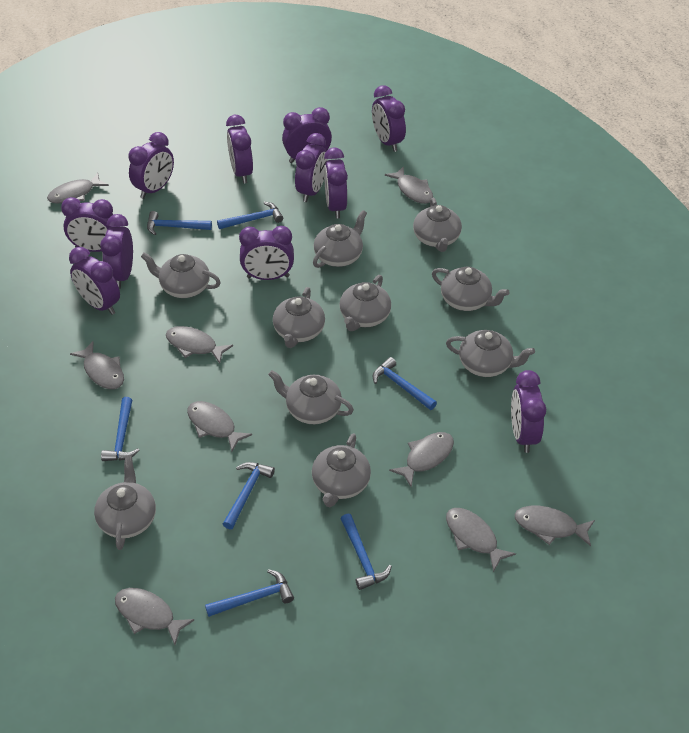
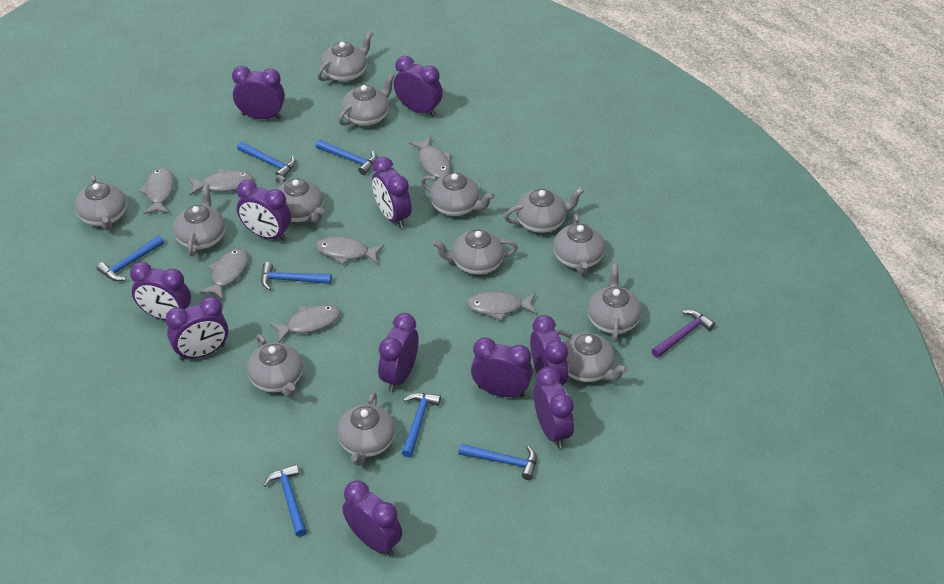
grey fish: 9 -> 7
grey teapot: 10 -> 13
purple hammer: 0 -> 1

